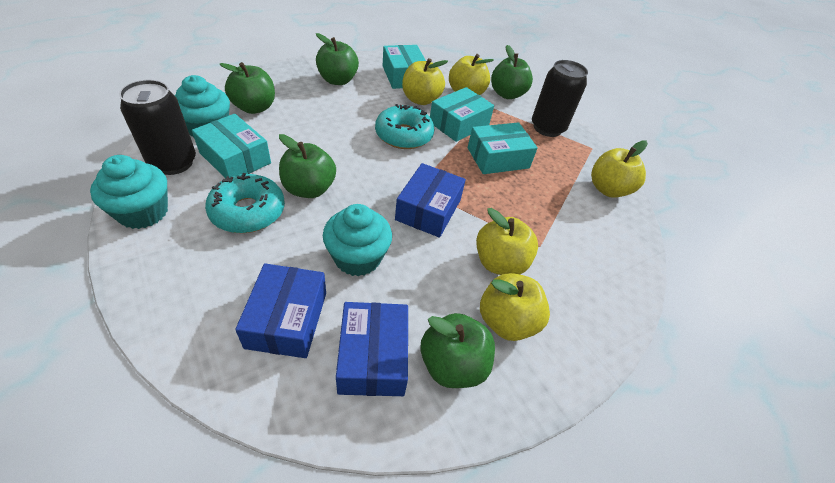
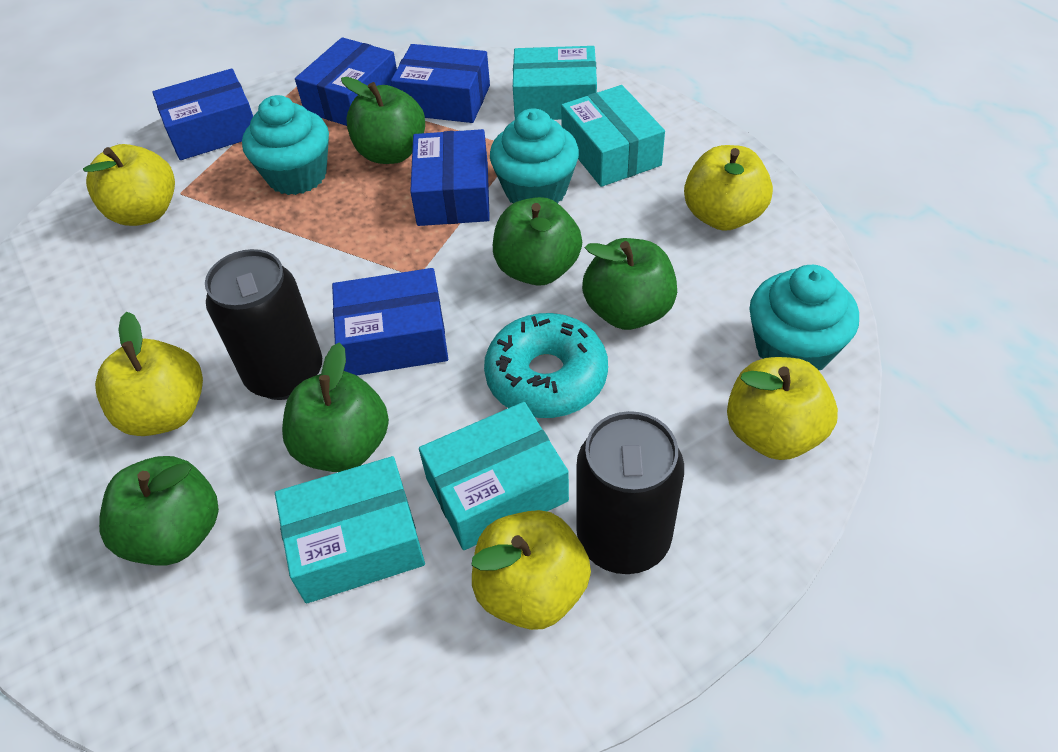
blue box: 3 -> 5
turquoise donut: 2 -> 1

